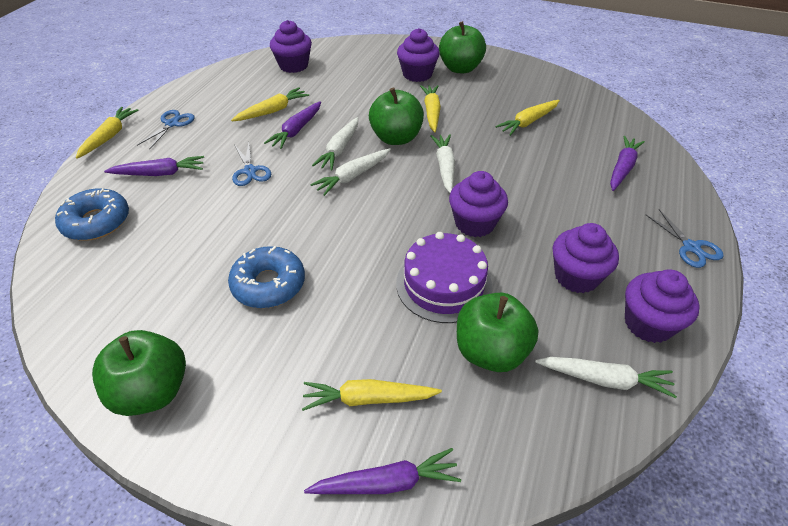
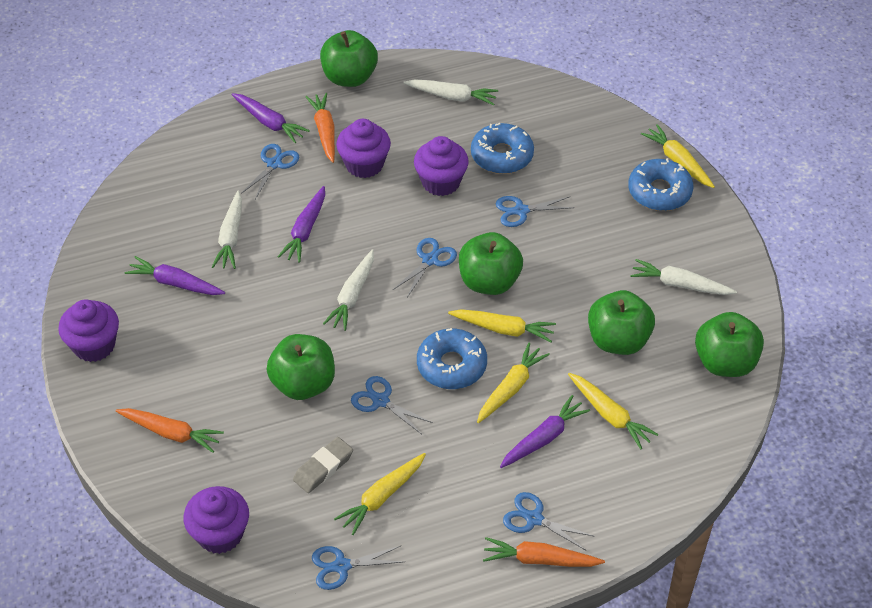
blue donut: 2 -> 3
blue scissors: 3 -> 6
green apple: 4 -> 5
grey eraser: 0 -> 1
orange carrot: 0 -> 3
purple cake: 1 -> 0
purple cupcake: 5 -> 4

